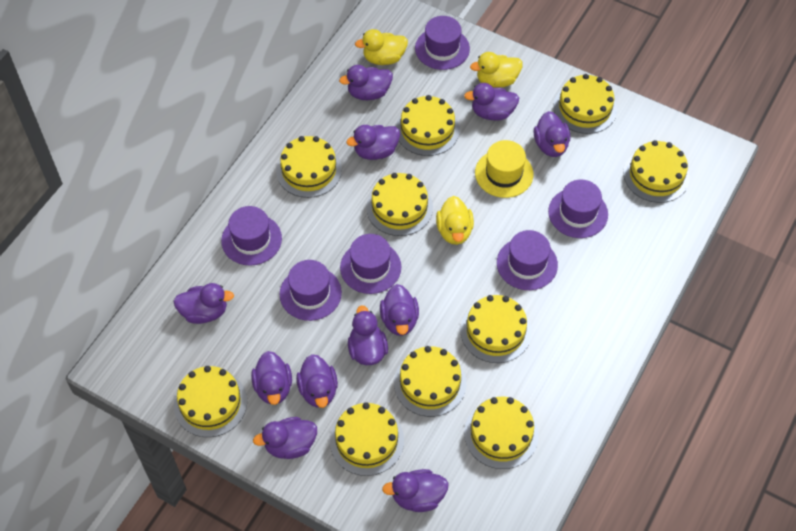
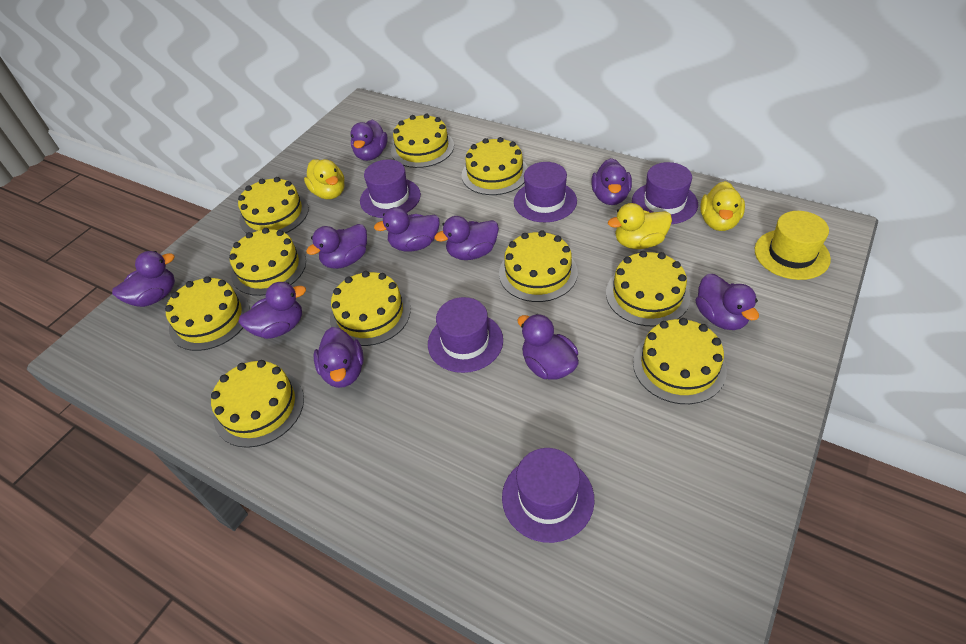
purple duck: 11 -> 10
purple hat: 6 -> 5

